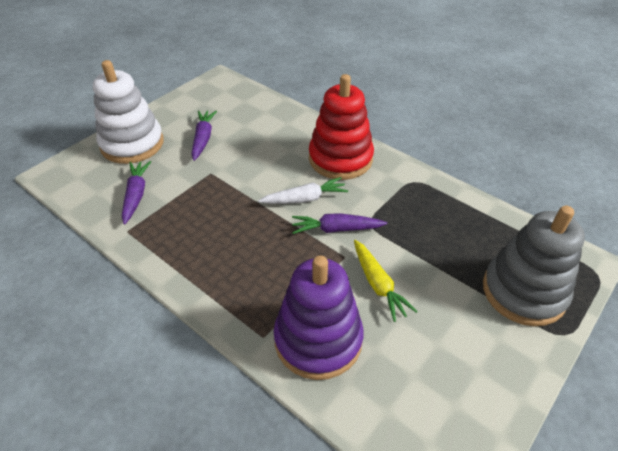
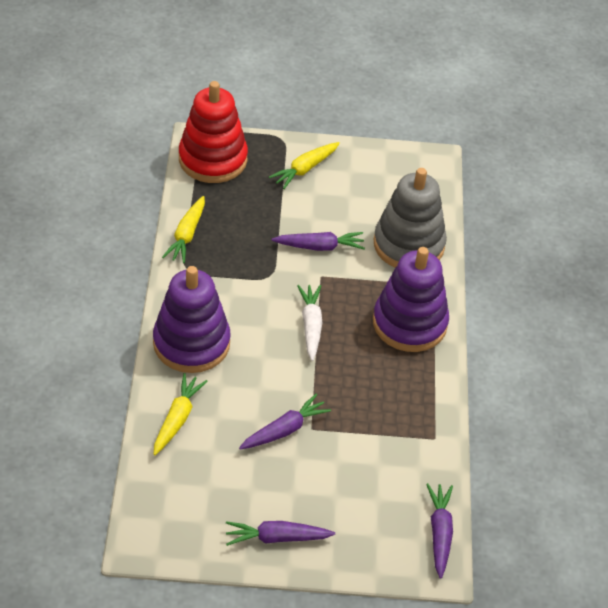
purple carrot: 3 -> 4
purple stacking toy: 1 -> 2
white stacking toy: 1 -> 0
yellow carrot: 1 -> 3

